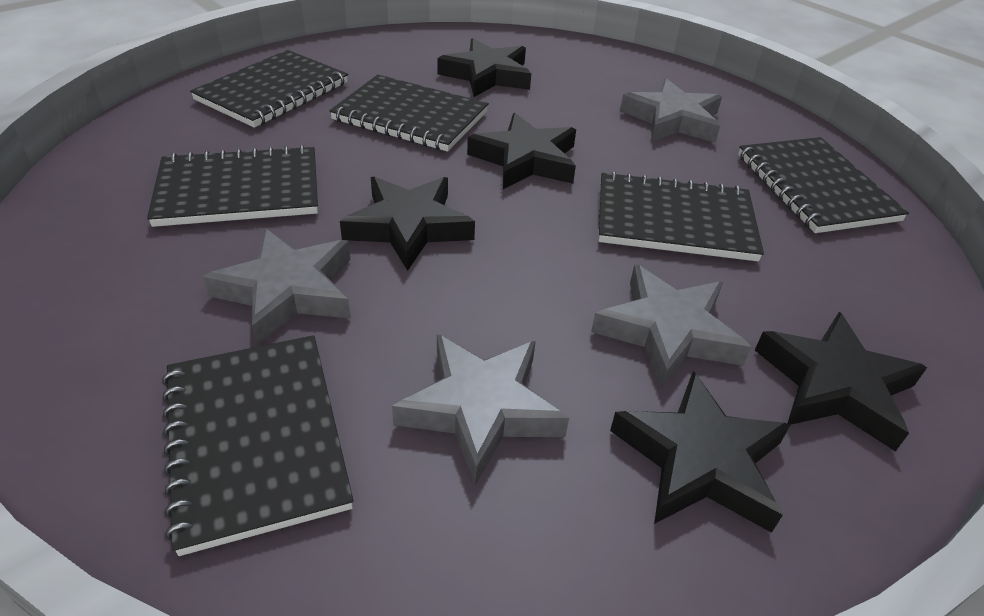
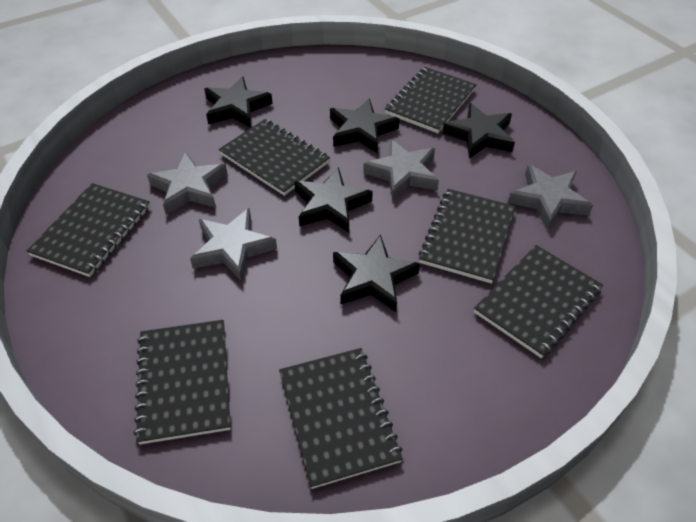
black notebook: 6 -> 7

